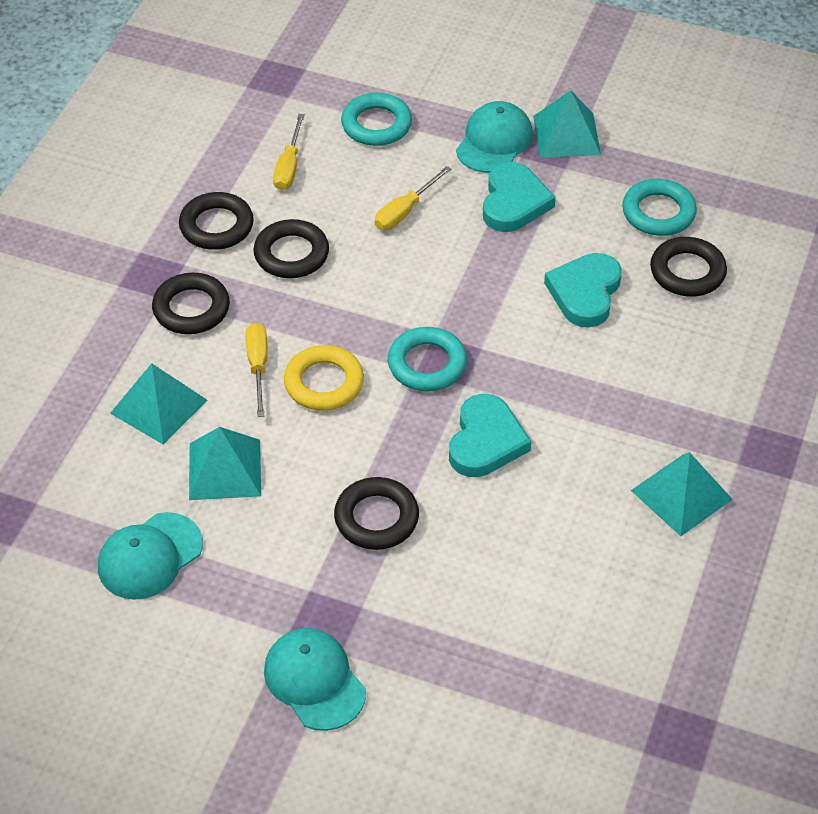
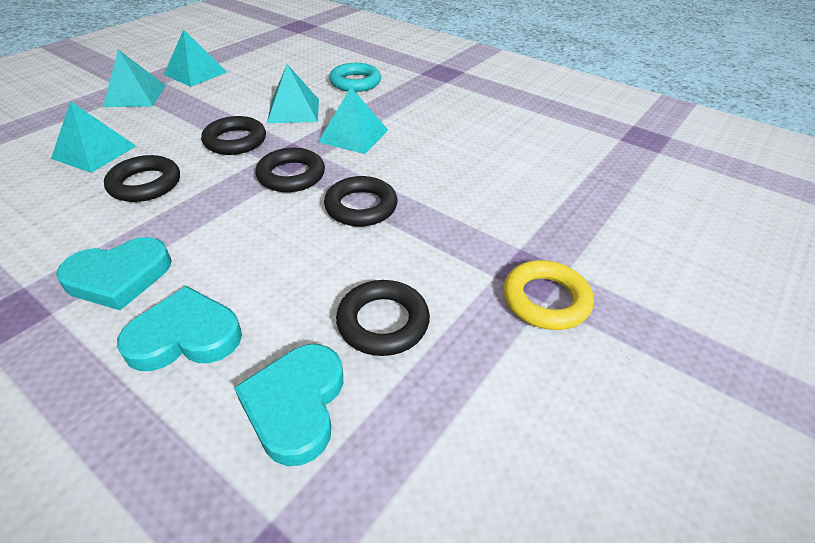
turquoise cap: 3 -> 0
turquoise pyramid: 4 -> 5
turquoise ring: 3 -> 1
yellow screwdriver: 3 -> 0

